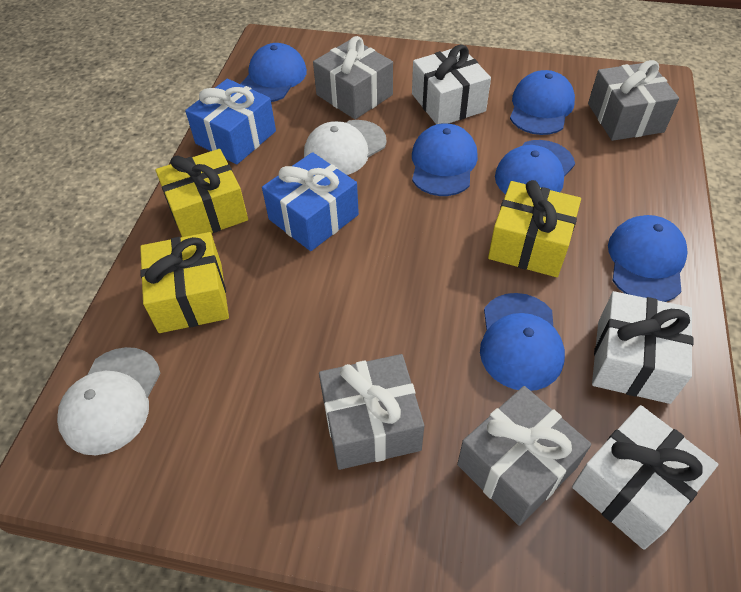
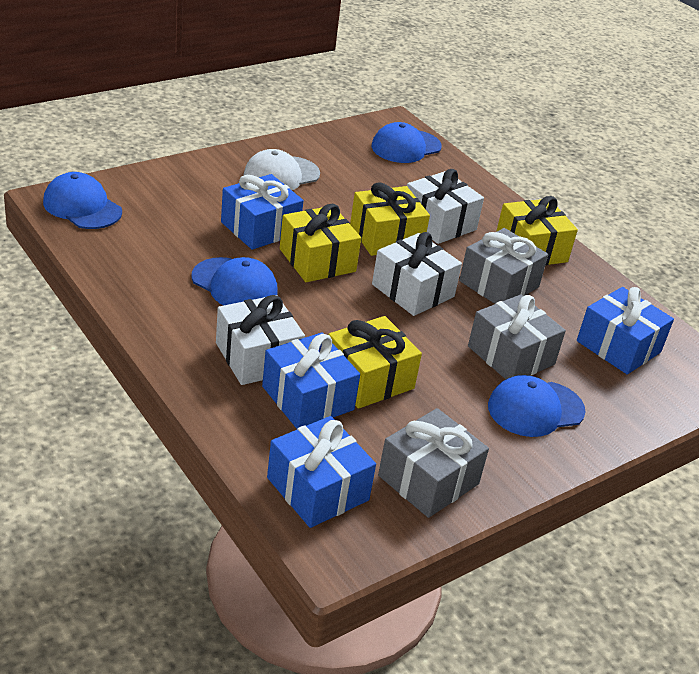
blue cap: 6 -> 4
blue gift: 2 -> 4
grey gift: 4 -> 3
white cap: 2 -> 1
yellow gift: 3 -> 4

